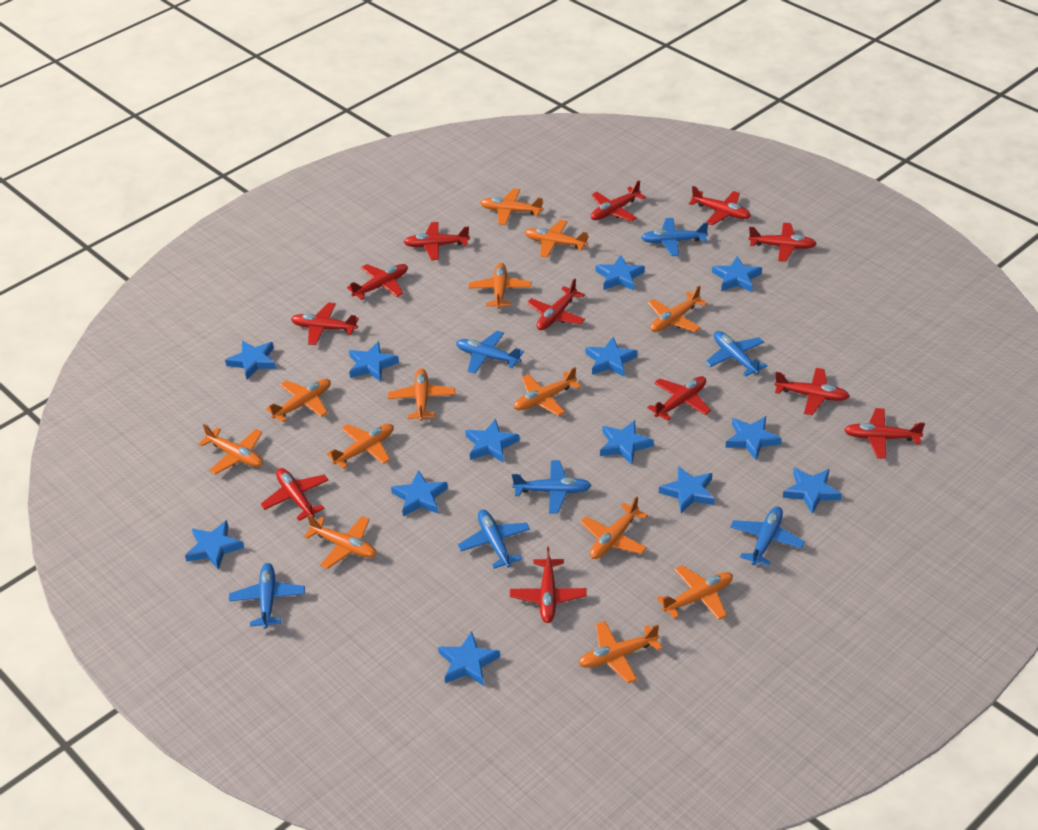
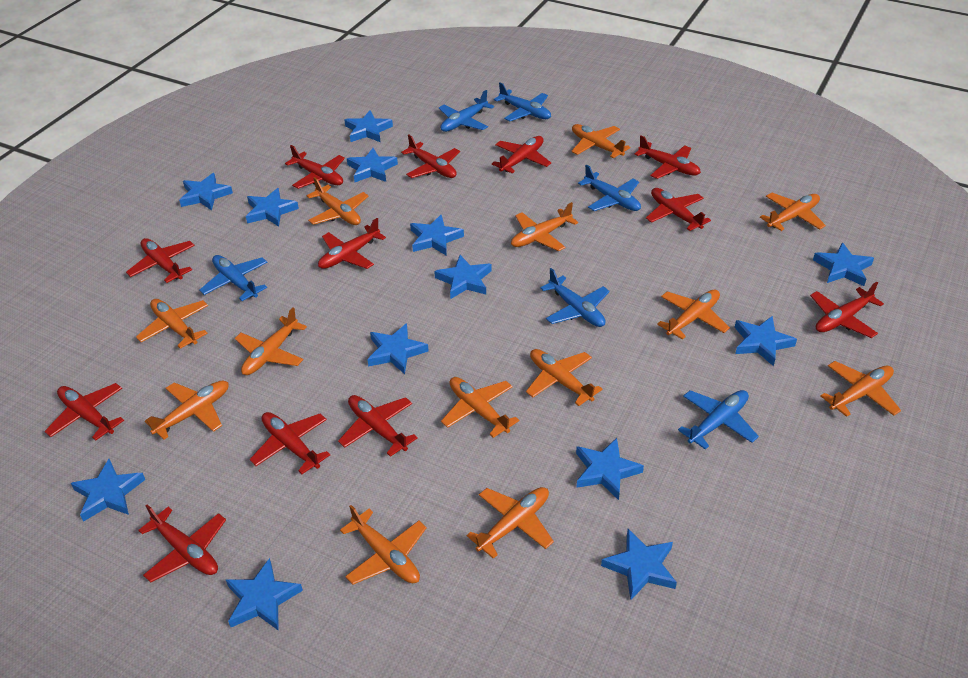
blue plane: 7 -> 6

